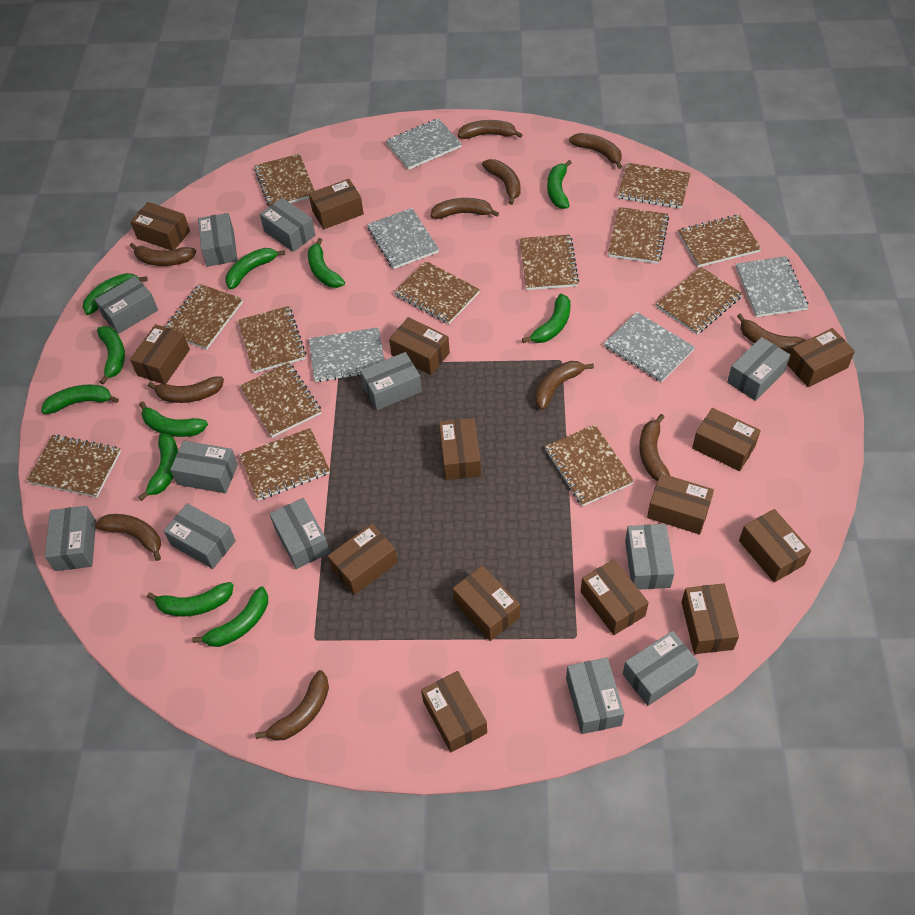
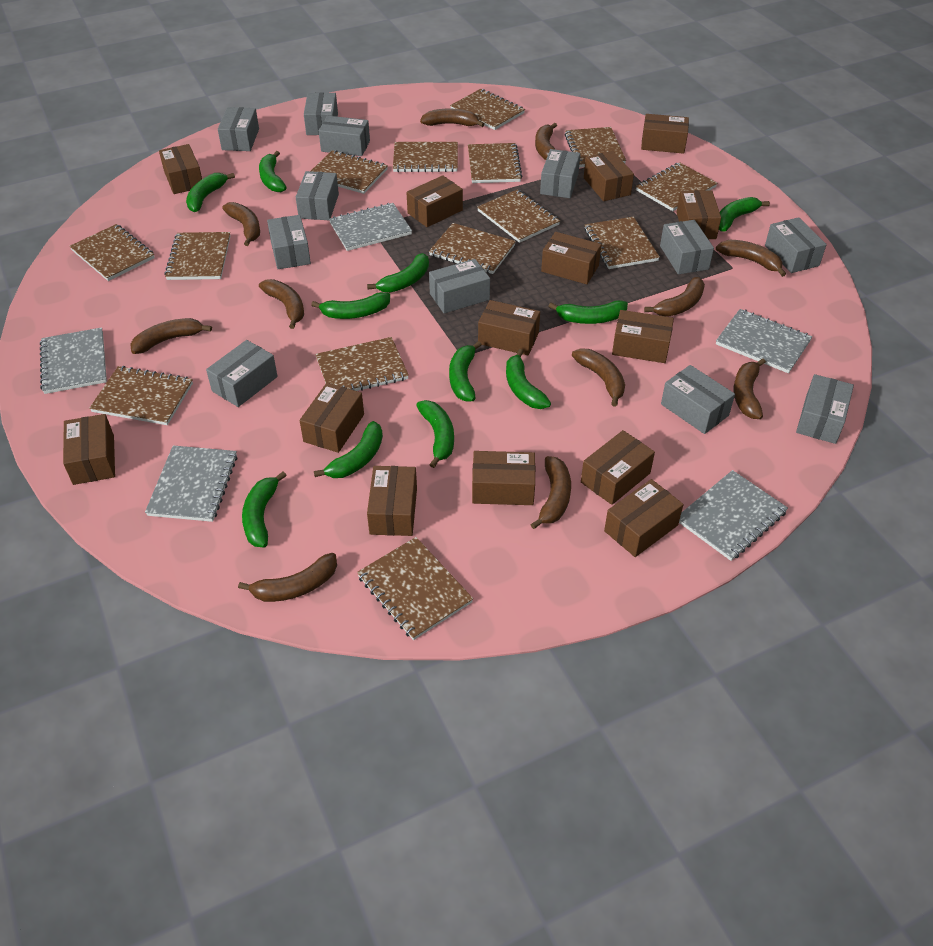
brown notebook: 13 -> 14

